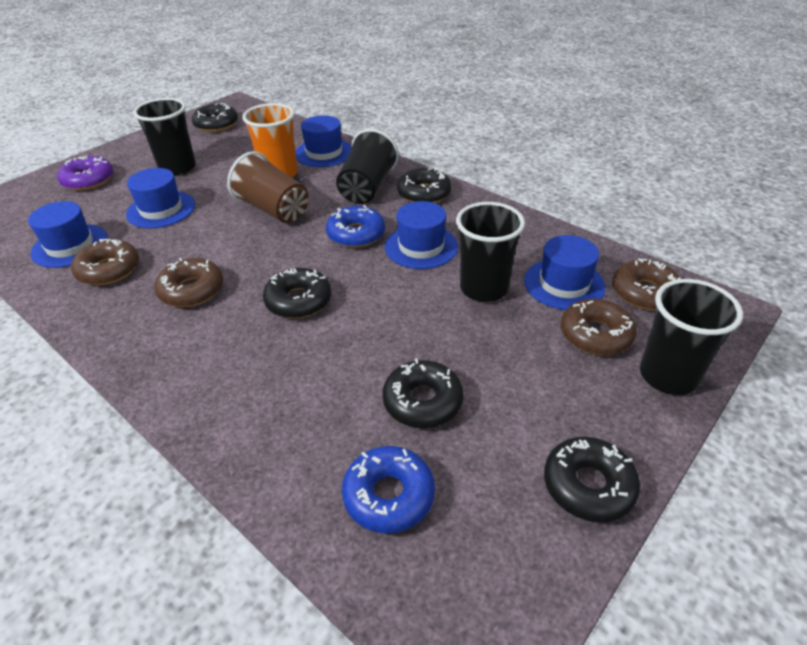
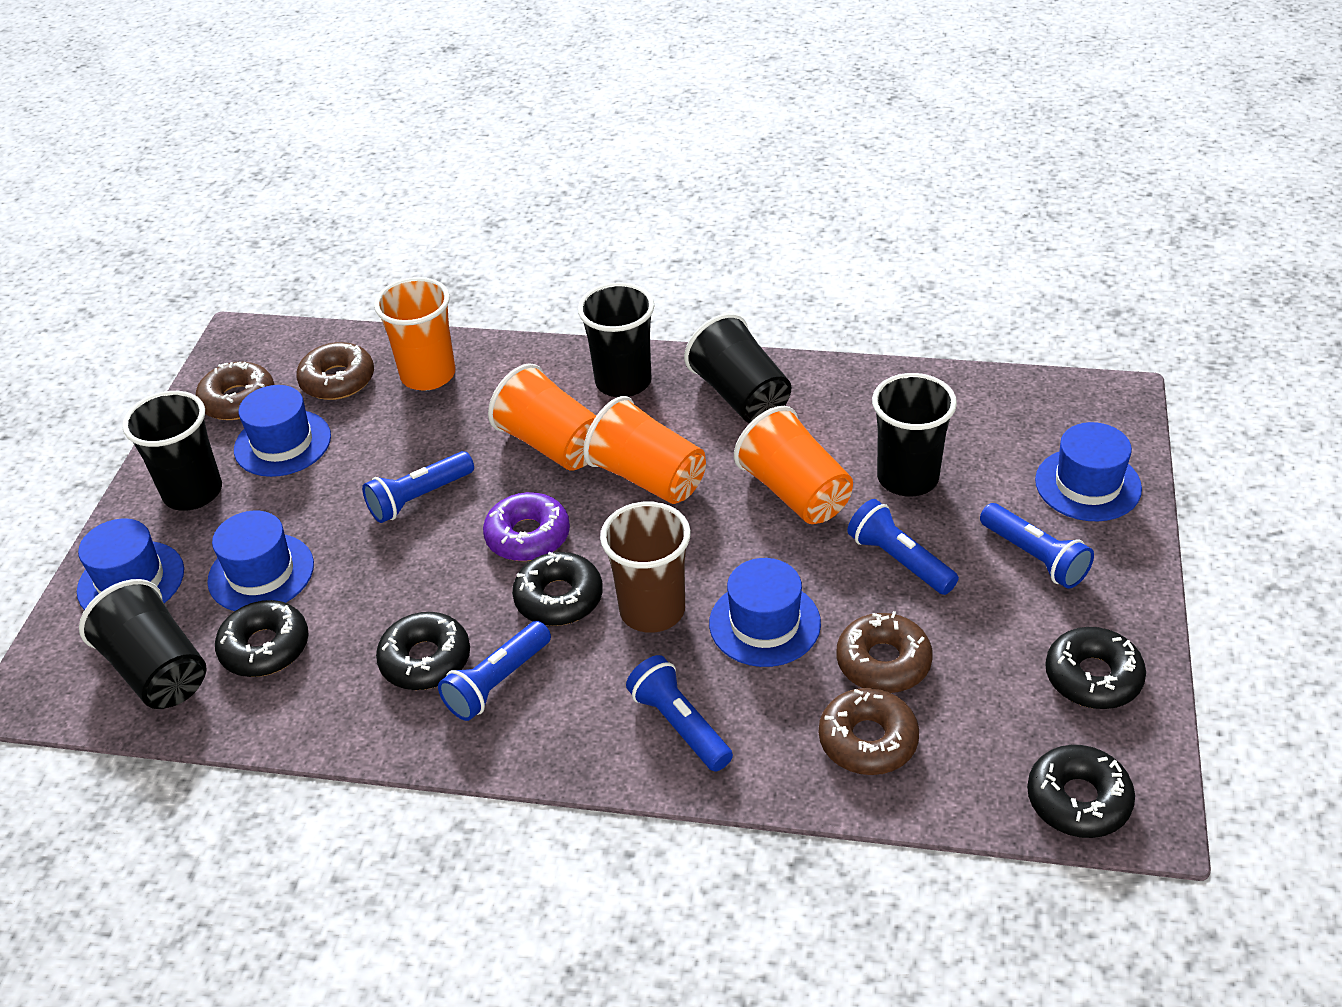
black cup: 4 -> 5
blue donut: 2 -> 0
blue flashlight: 0 -> 5
orange cup: 1 -> 4

